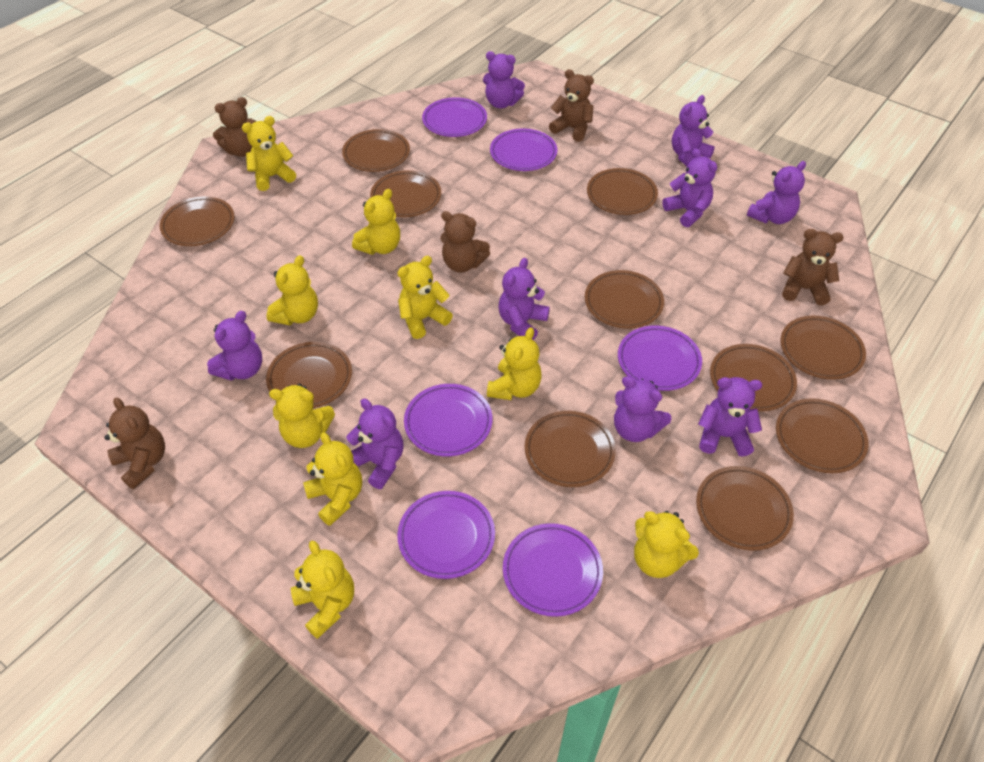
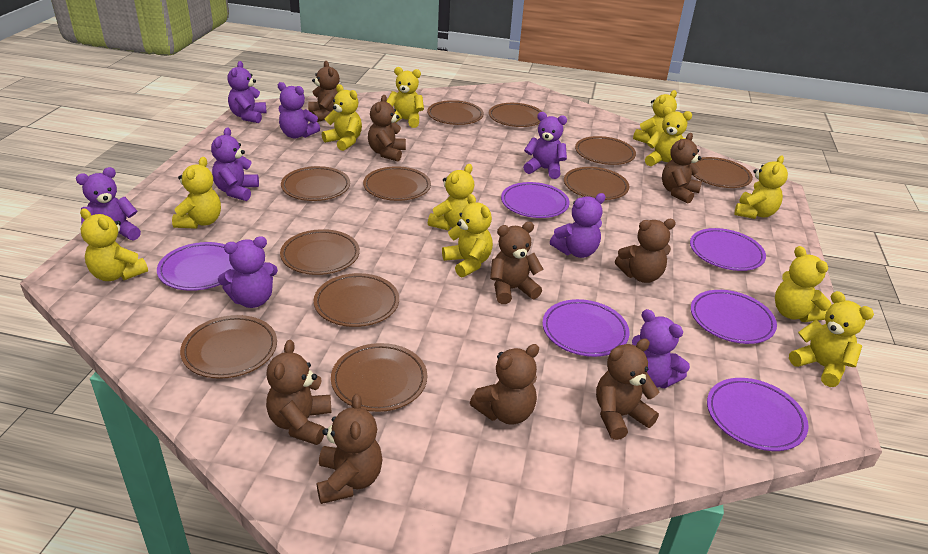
brown teddy bear: 5 -> 9
purple teddy bear: 9 -> 8
yellow teddy bear: 9 -> 11

